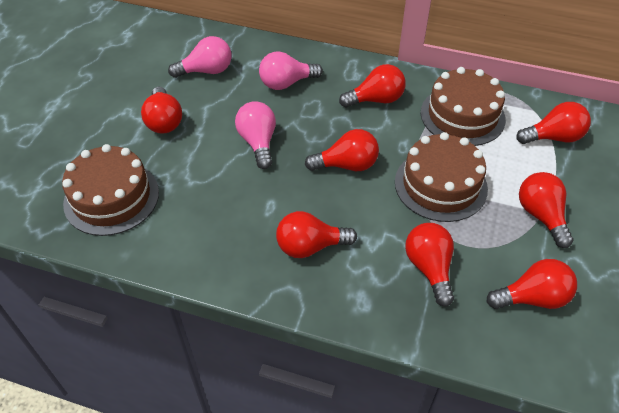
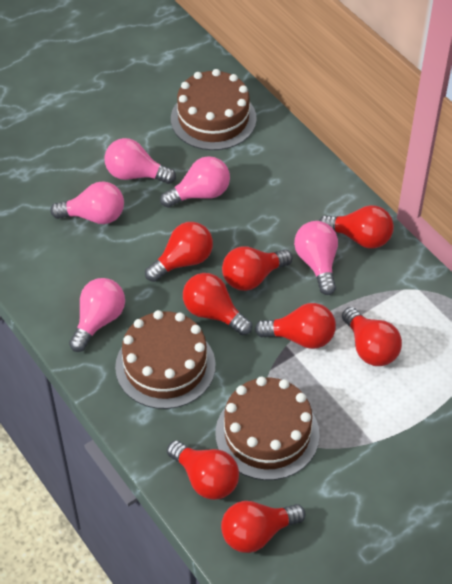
pink light bulb: 3 -> 5

